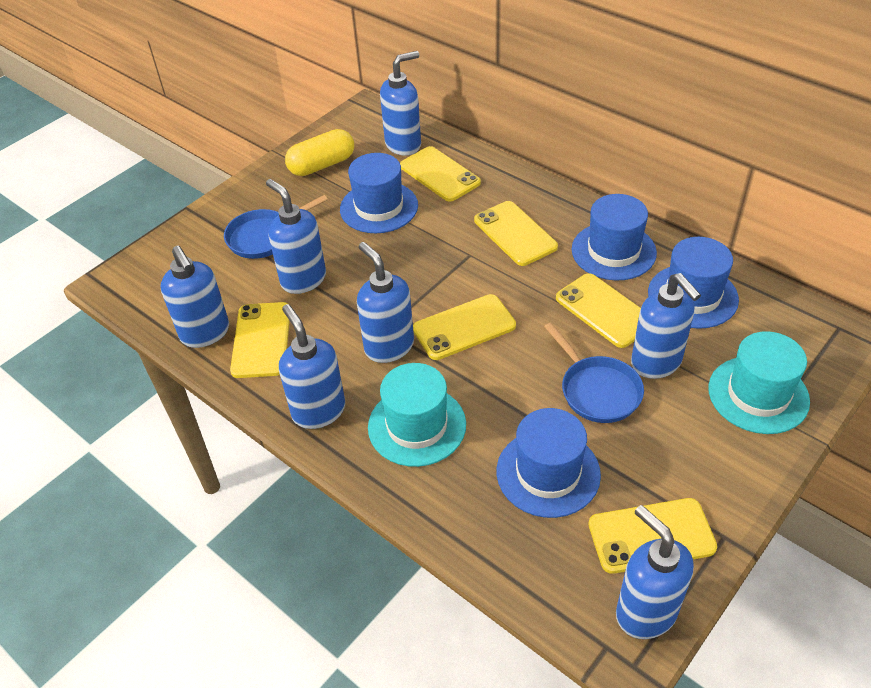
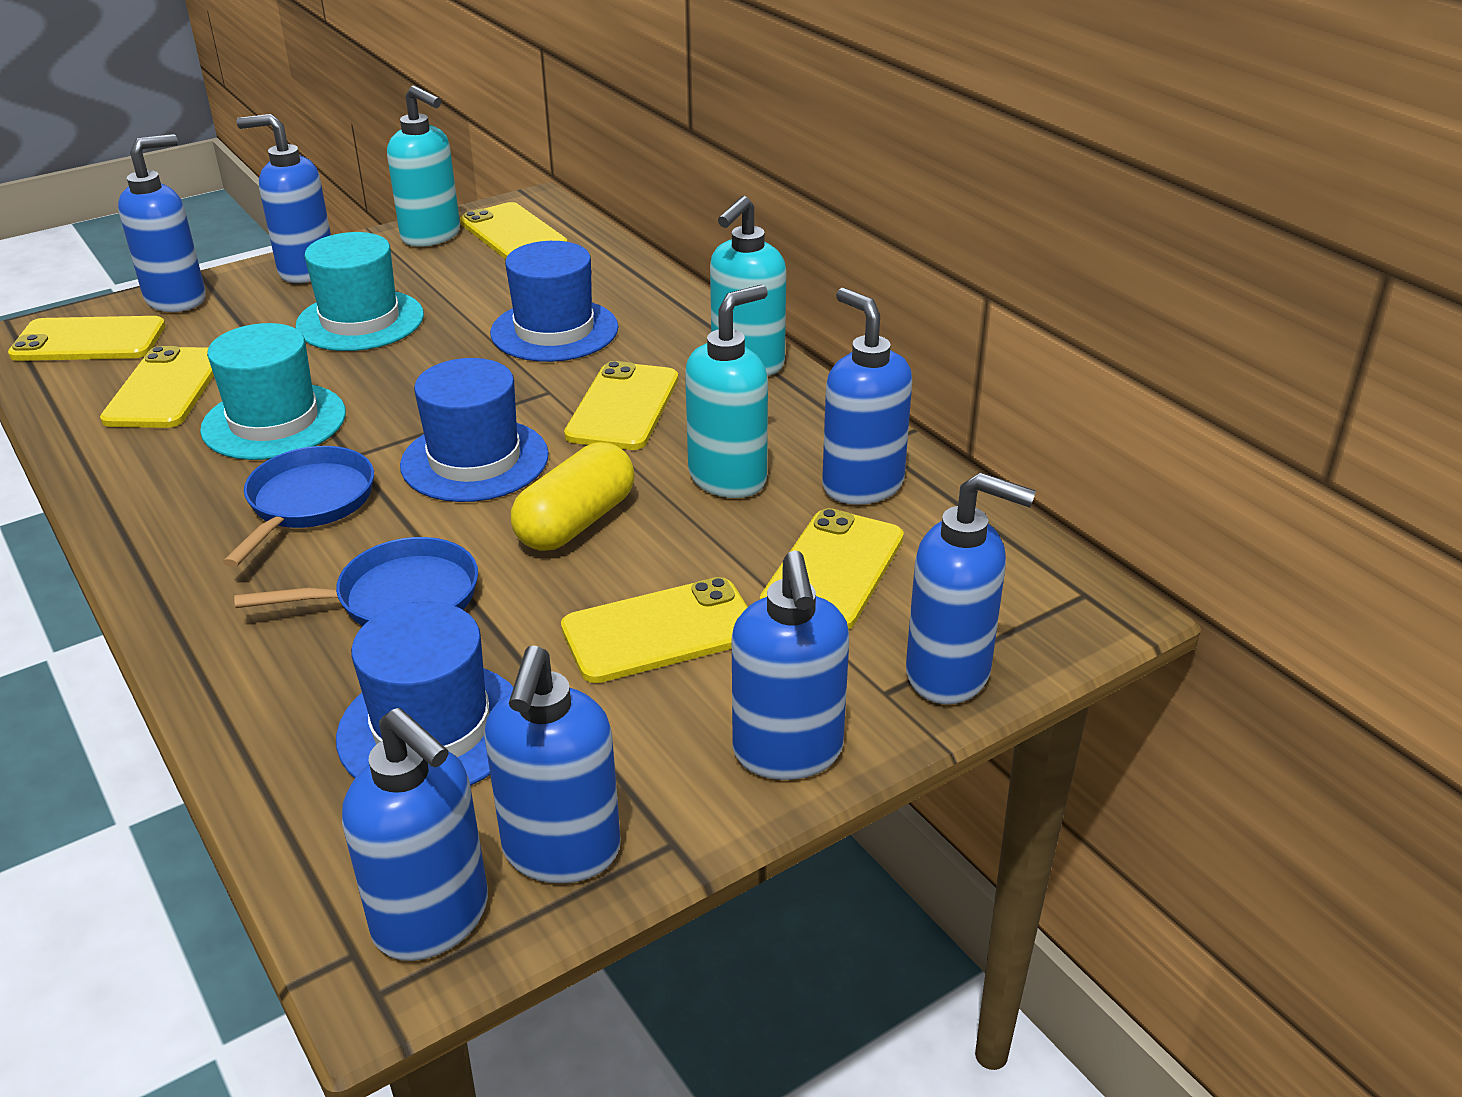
blue hat: 4 -> 3
turquoise soap dispenser: 0 -> 3

